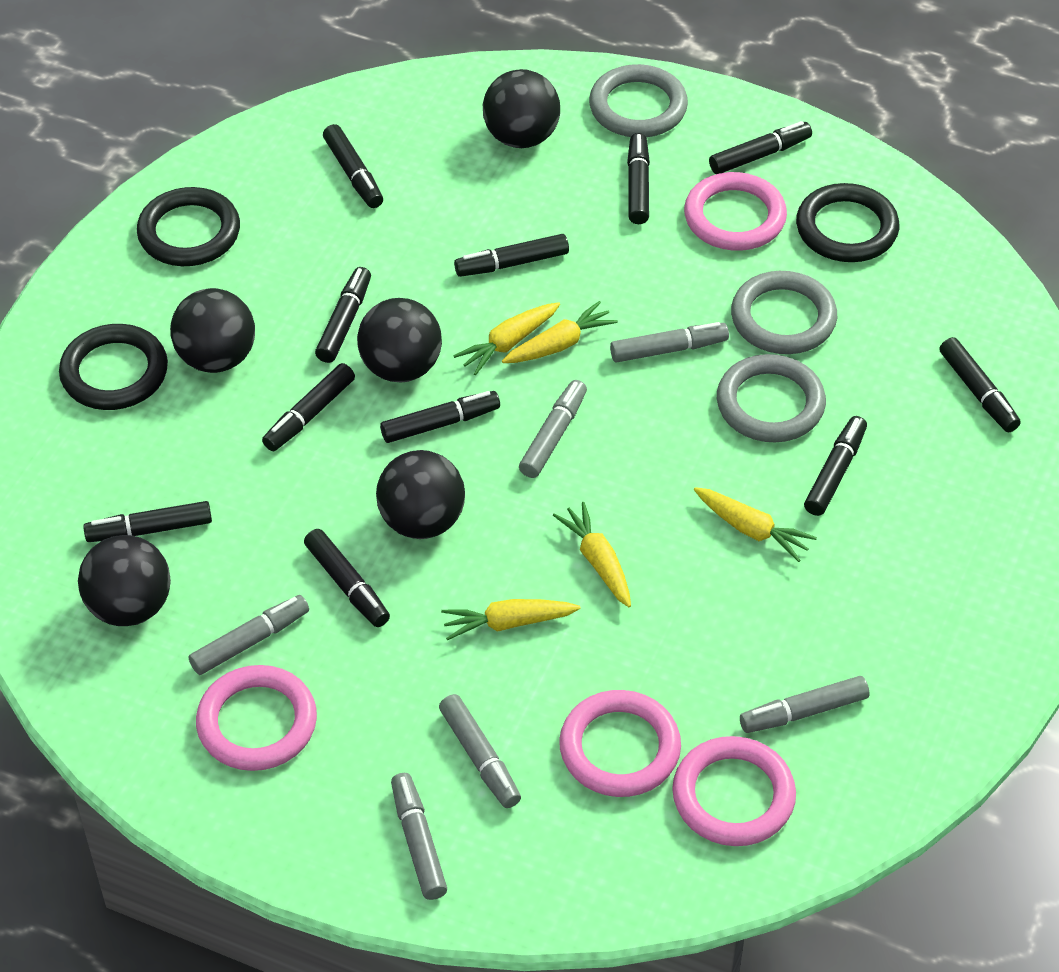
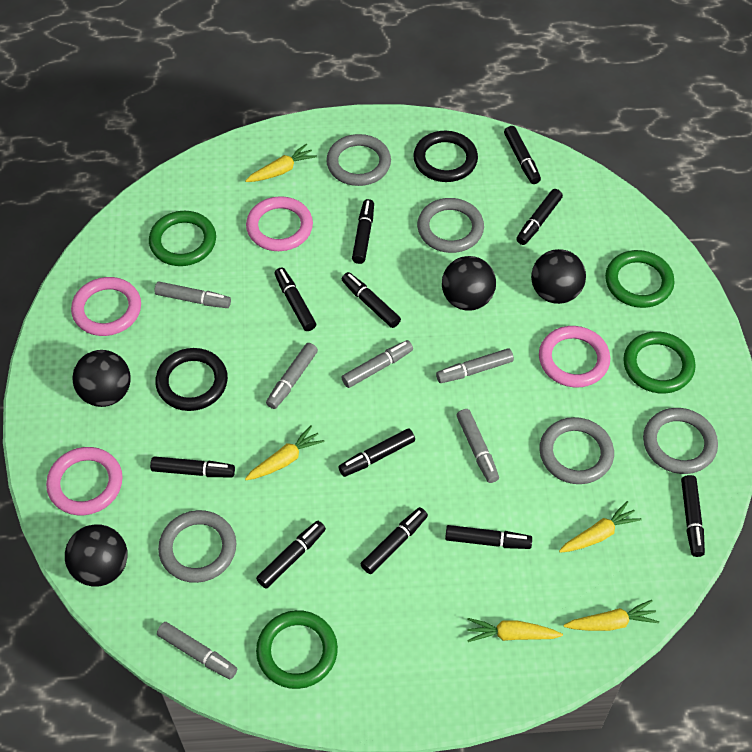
black ball: 5 -> 4
black ring: 3 -> 2
green ring: 0 -> 4
grey ring: 3 -> 5

